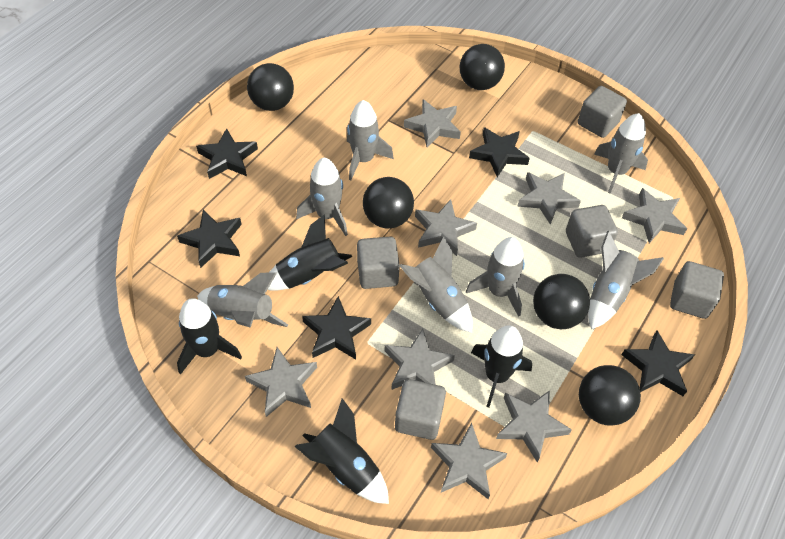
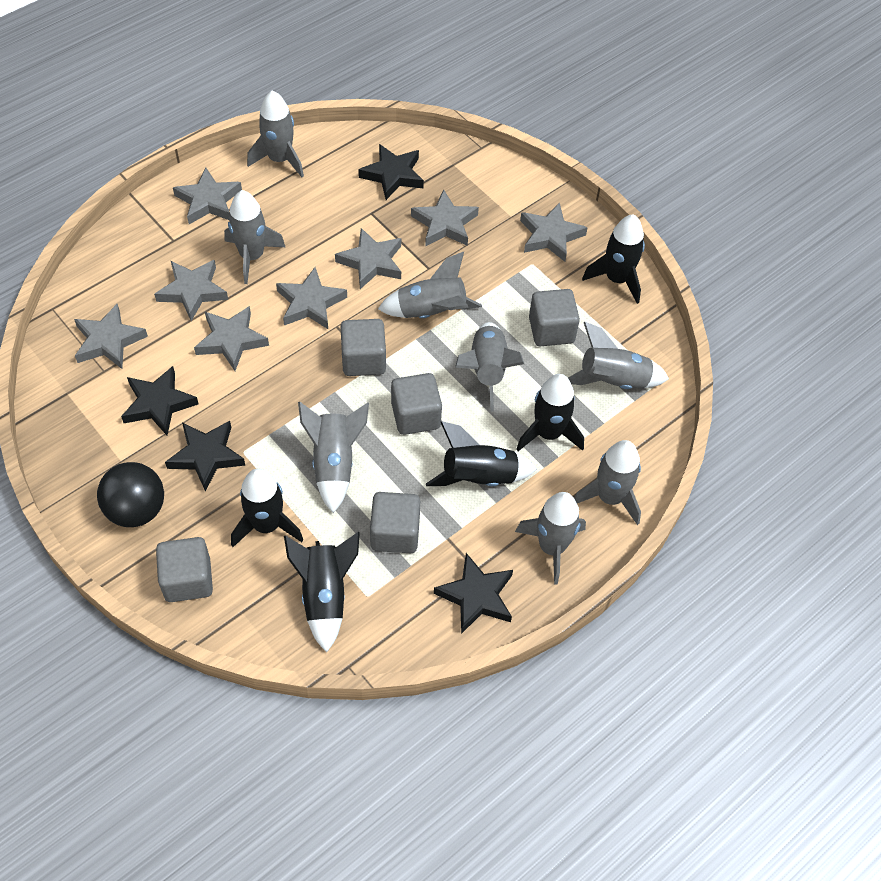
black ball: 5 -> 1
black rocket: 4 -> 5
black star: 5 -> 4
grey rocket: 7 -> 8

